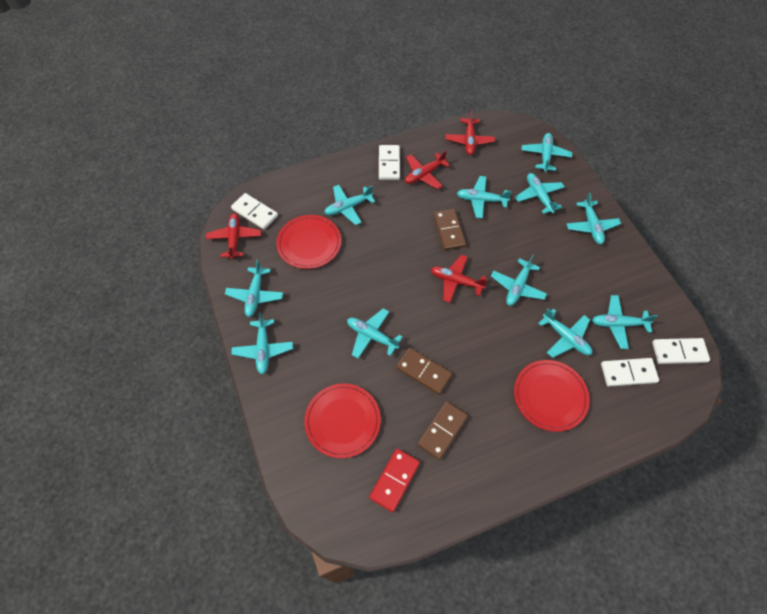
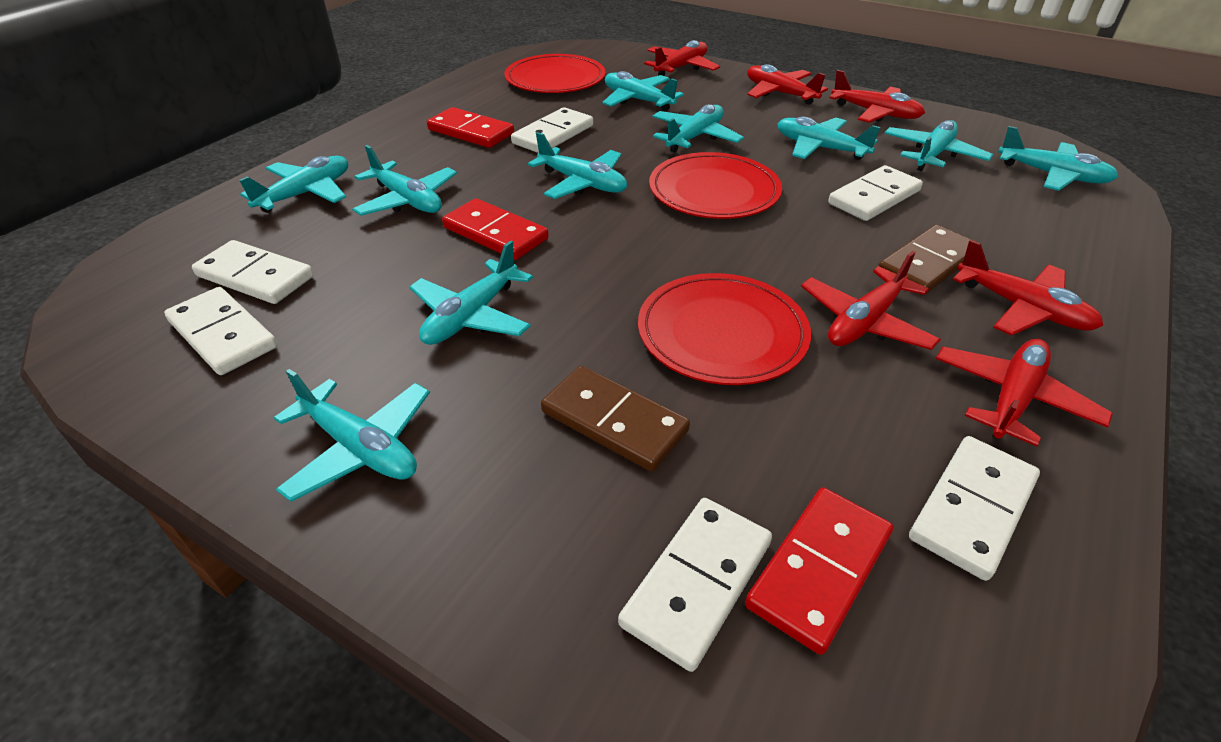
brown domino: 3 -> 2
red domino: 1 -> 3
red plane: 4 -> 6
turquoise plane: 11 -> 10
white domino: 4 -> 6

